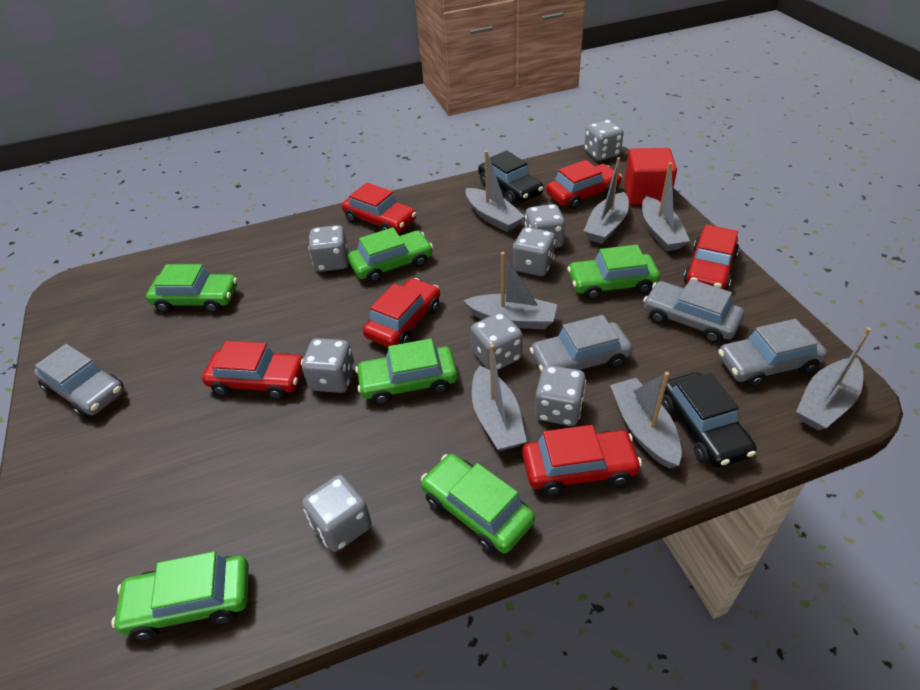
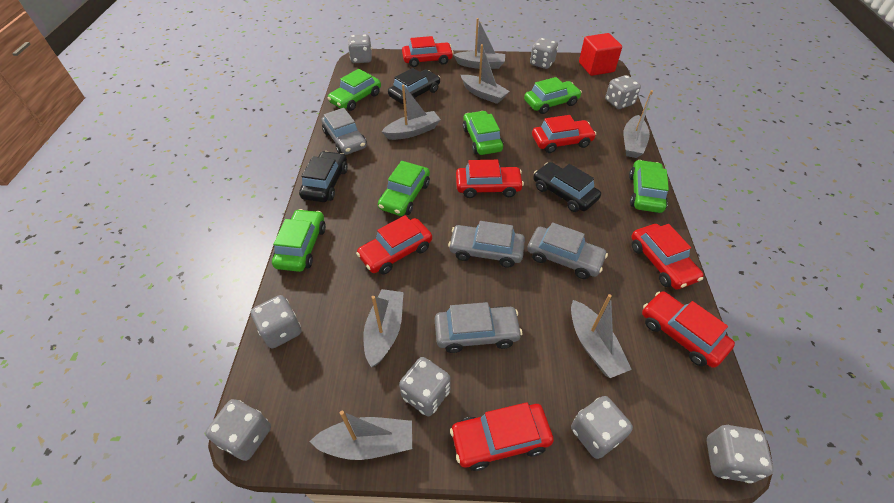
black car: 2 -> 3
red car: 6 -> 7

